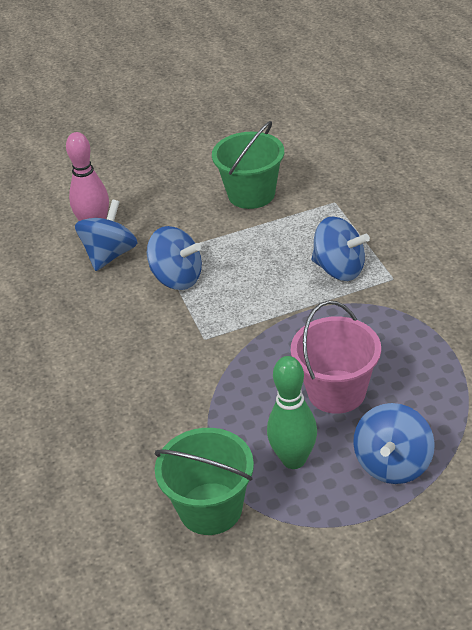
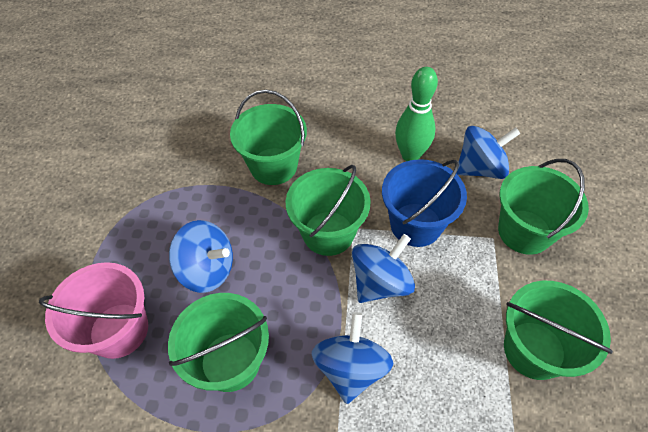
blue bucket: 0 -> 1
green bucket: 2 -> 5
pink bowling pin: 1 -> 0

